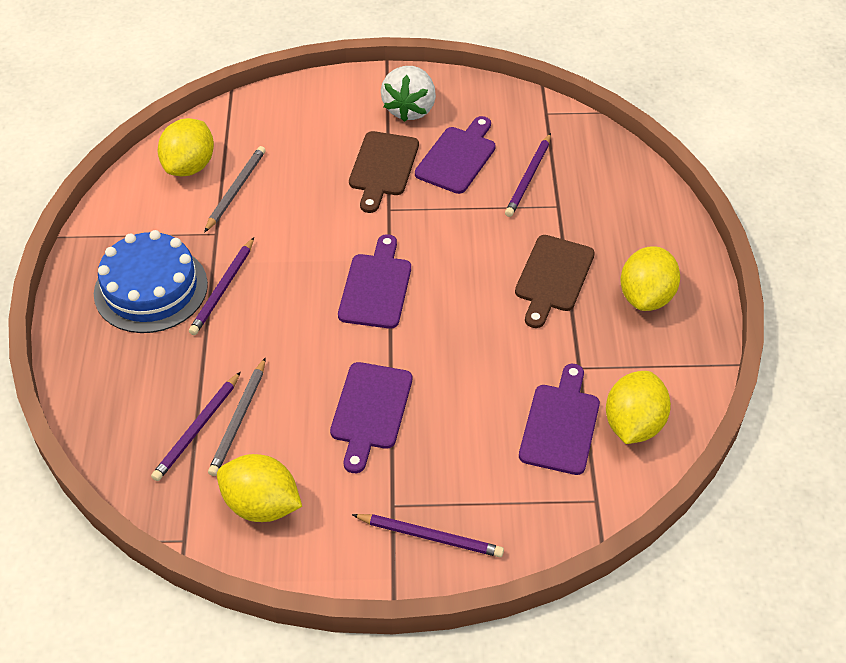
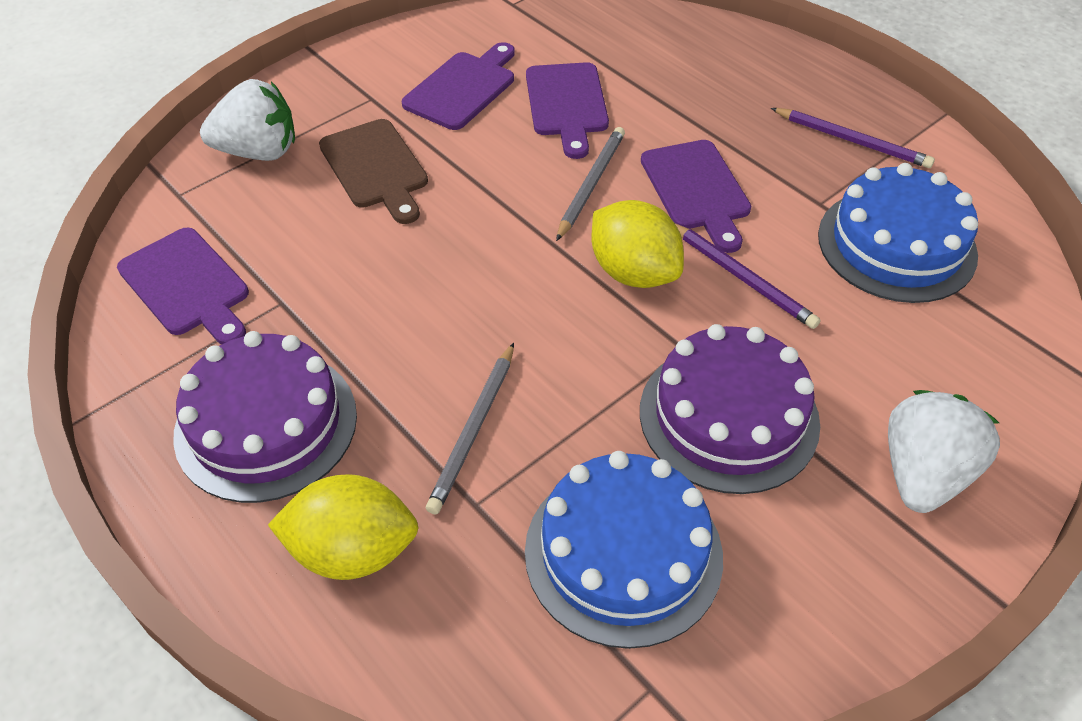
blue cake: 1 -> 2
brown cutting board: 2 -> 1
purple cake: 0 -> 2
purple pencil: 4 -> 2
white strawberry: 1 -> 2
yellow lemon: 4 -> 2

